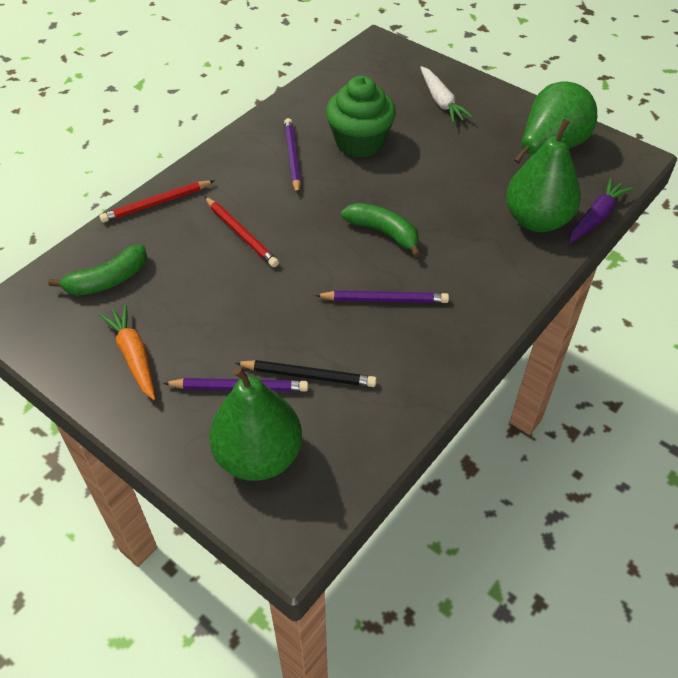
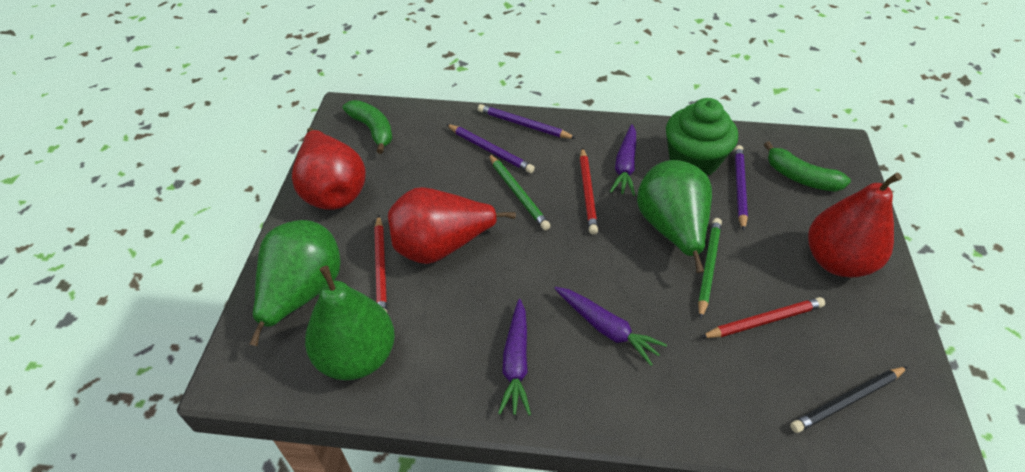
green pencil: 0 -> 2
orange carrot: 1 -> 0
purple carrot: 1 -> 3
red pear: 0 -> 3
red pencil: 2 -> 3
white carrot: 1 -> 0

